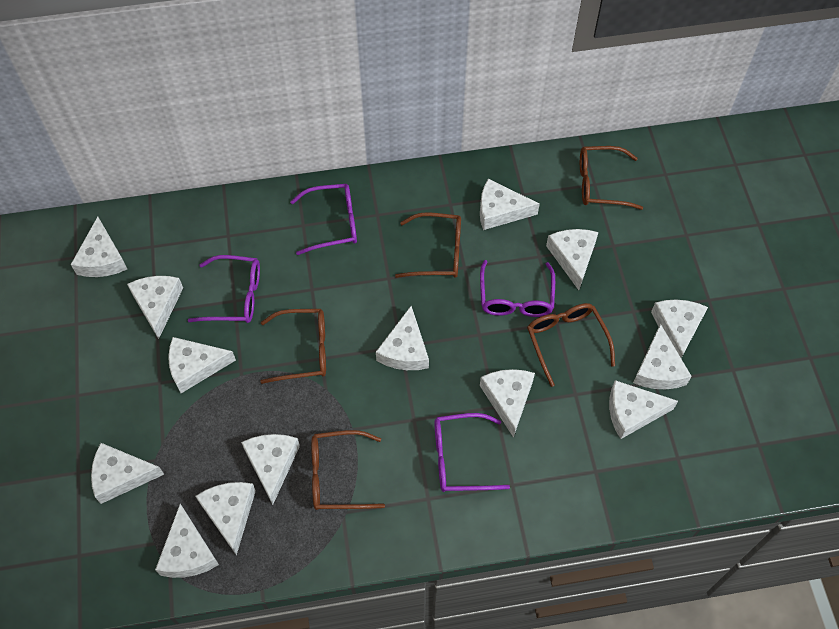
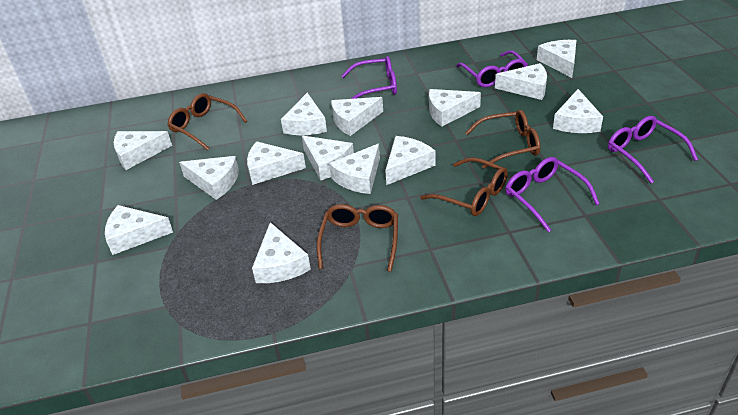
brown glasses: 5 -> 4

